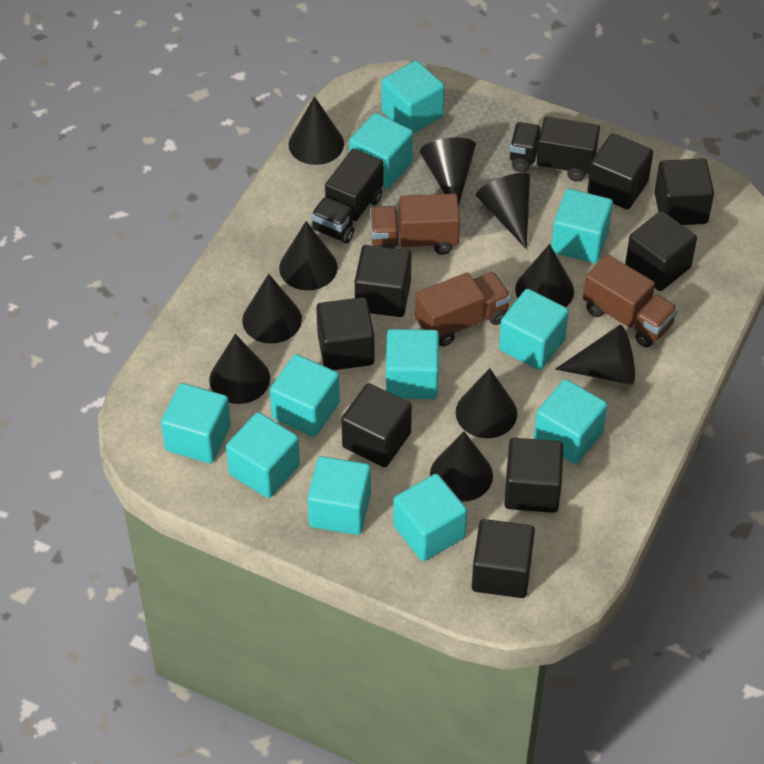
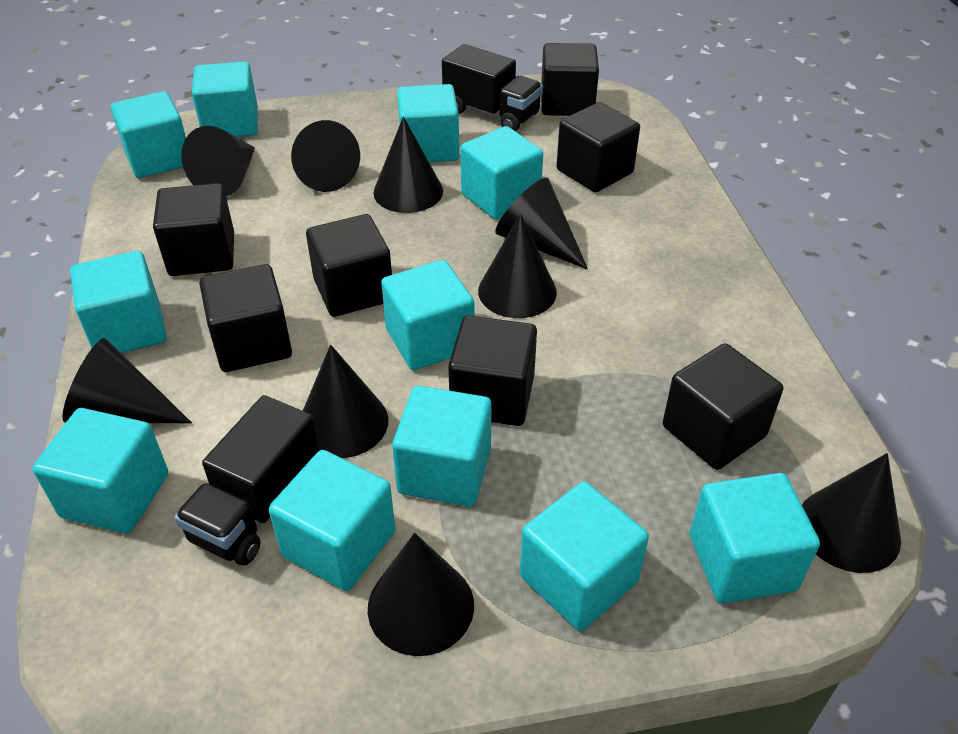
black cone: 10 -> 9
black cube: 8 -> 7
brown truck: 3 -> 0

